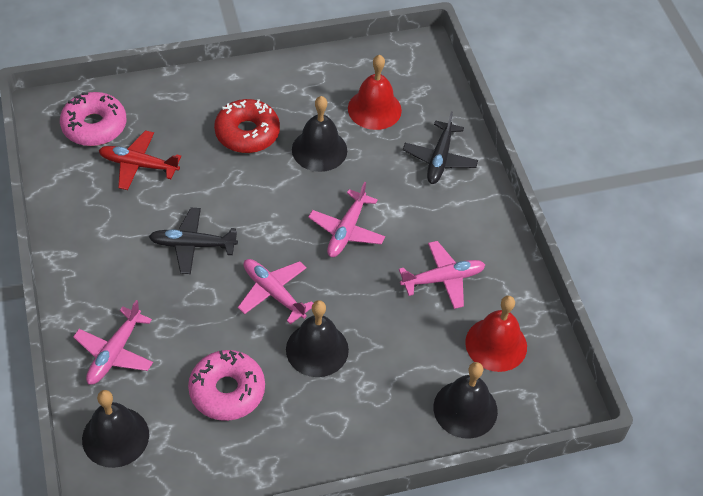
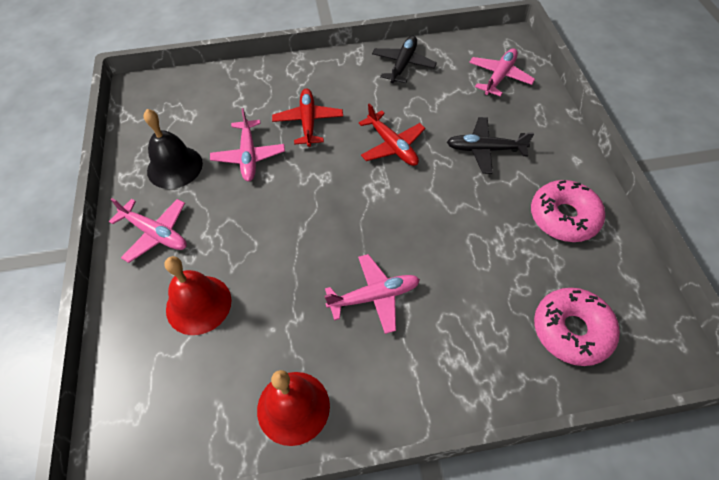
black bell: 4 -> 1
red donut: 1 -> 0
red plane: 1 -> 2

